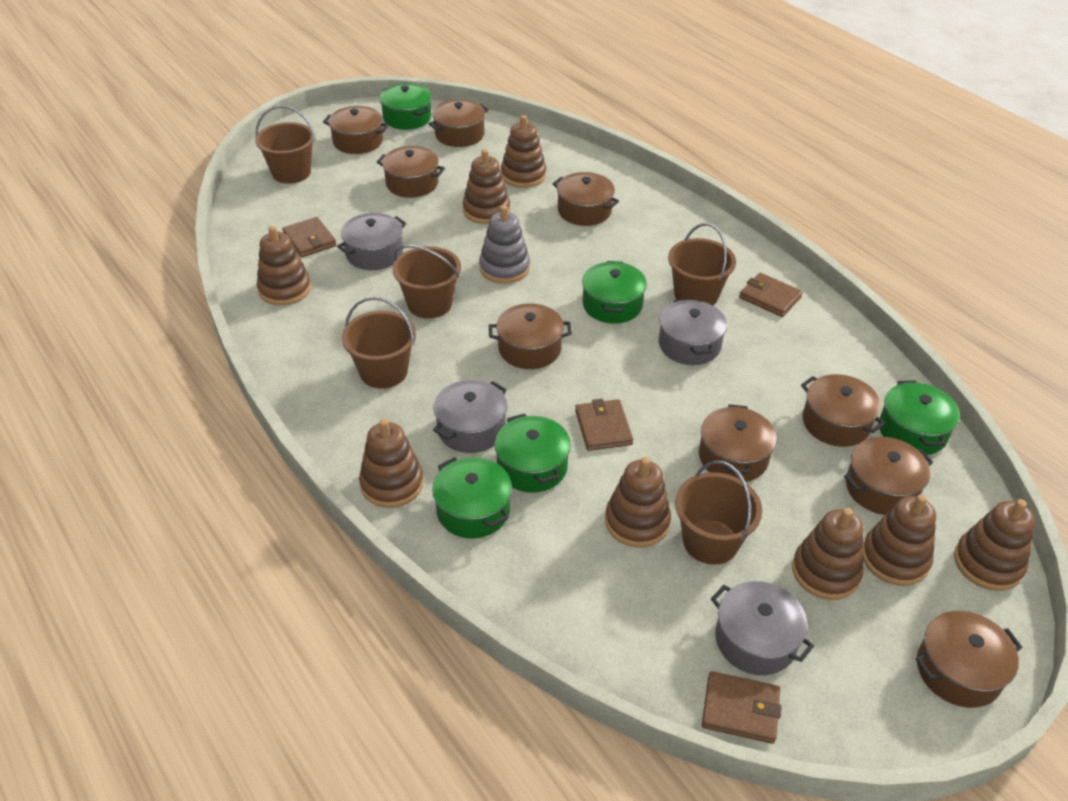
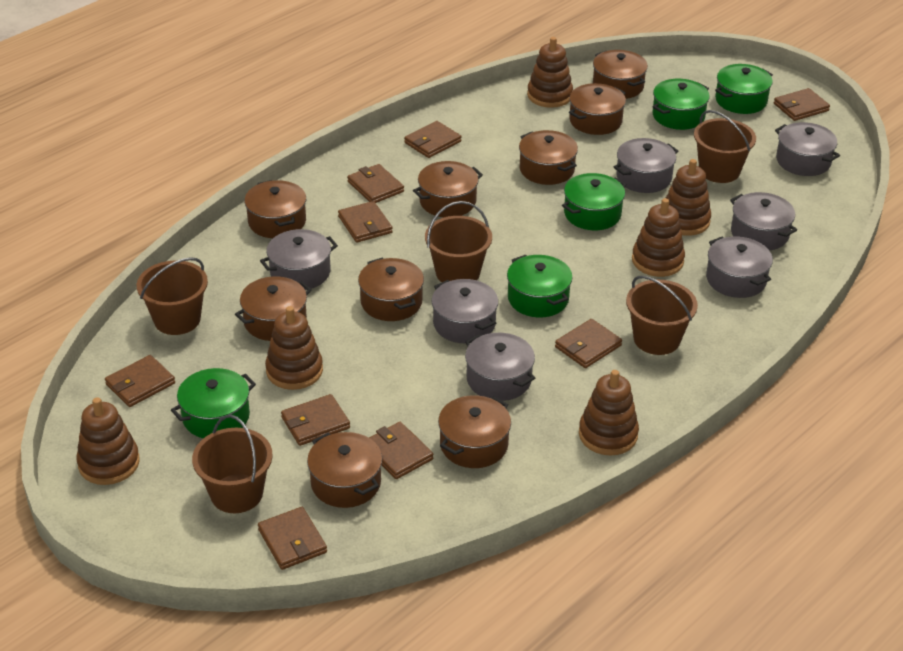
brown stacking toy: 8 -> 6
brown wallet: 4 -> 9
grey pot: 4 -> 7
grey stacking toy: 1 -> 0

